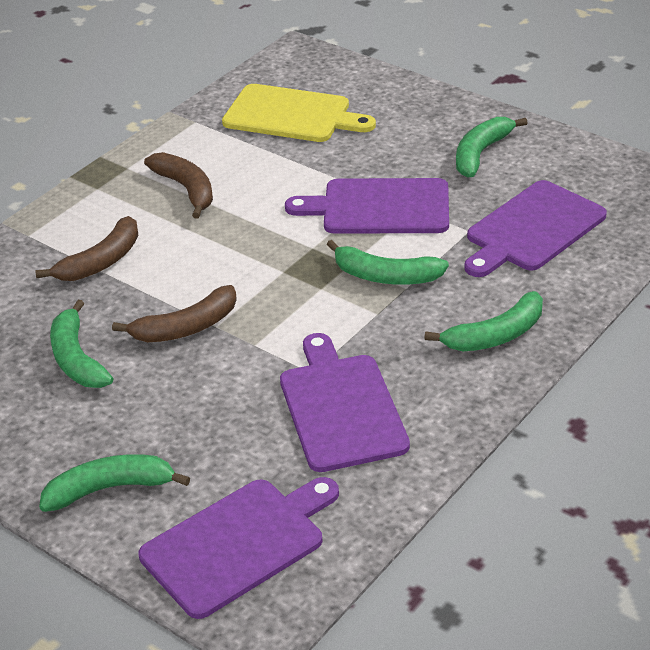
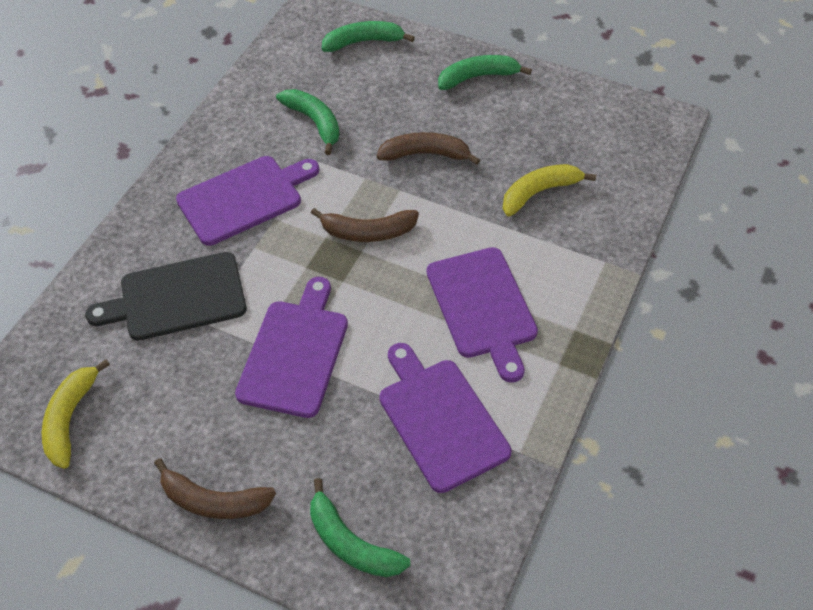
black cutting board: 0 -> 1
green banana: 5 -> 4
yellow banana: 0 -> 2
yellow cutting board: 1 -> 0

